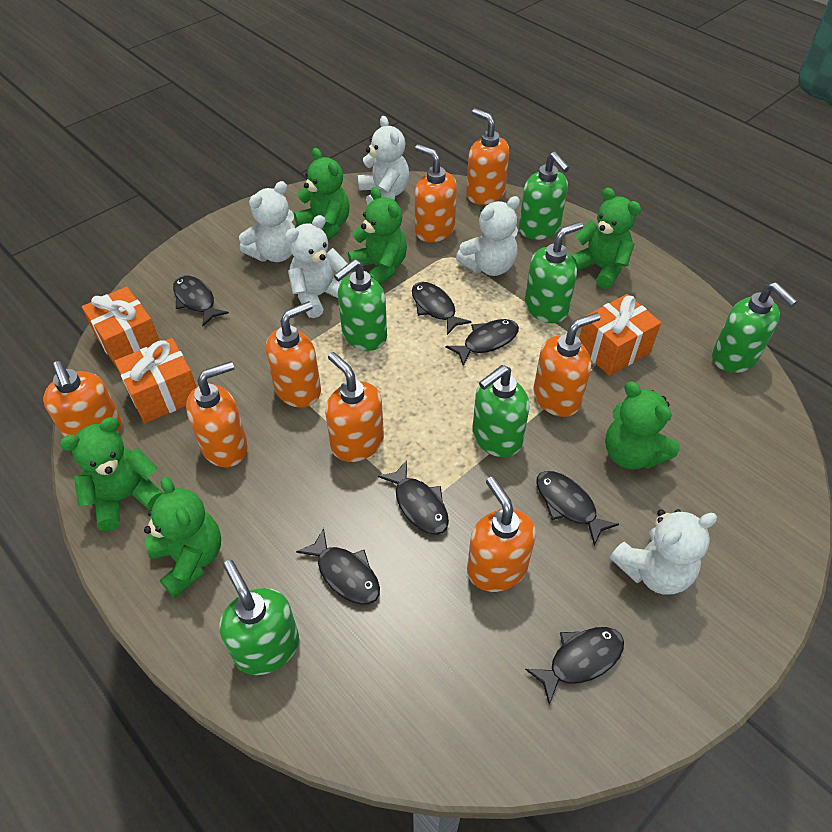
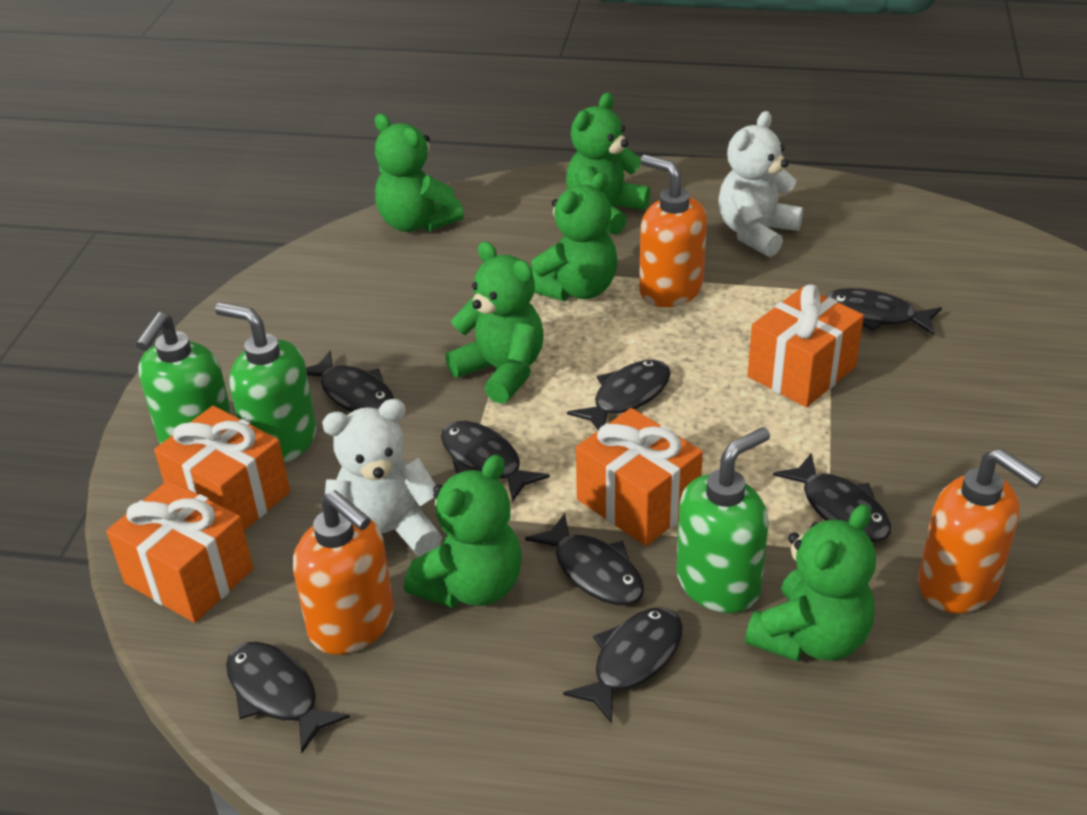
black fish: 7 -> 8
green soap dispenser: 6 -> 3
orange gift: 3 -> 4
orange soap dispenser: 8 -> 3
white teddy bear: 5 -> 2

